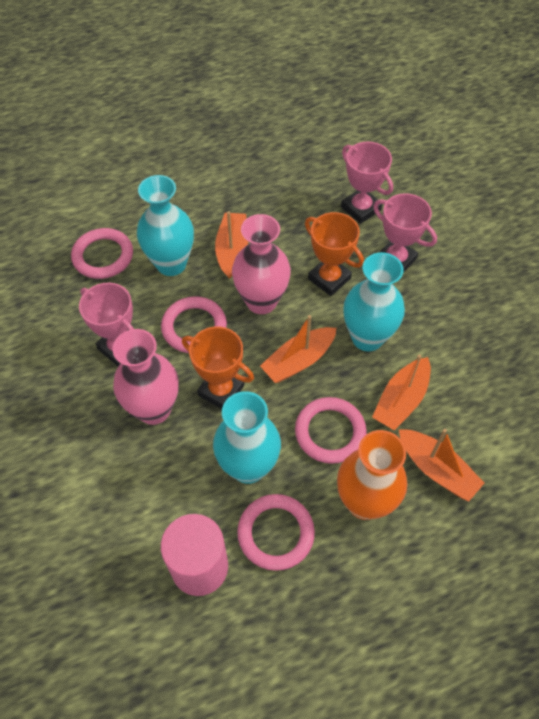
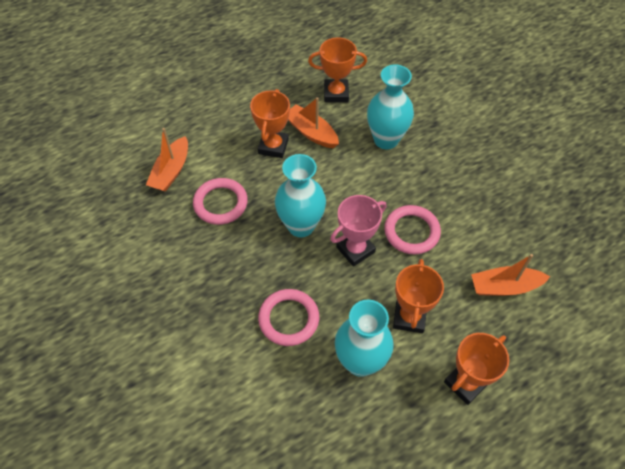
orange boat: 4 -> 3
orange trophy: 2 -> 4
orange vase: 1 -> 0
pink cylinder: 1 -> 0
pink ring: 4 -> 3
pink trophy: 3 -> 1
pink vase: 2 -> 0

